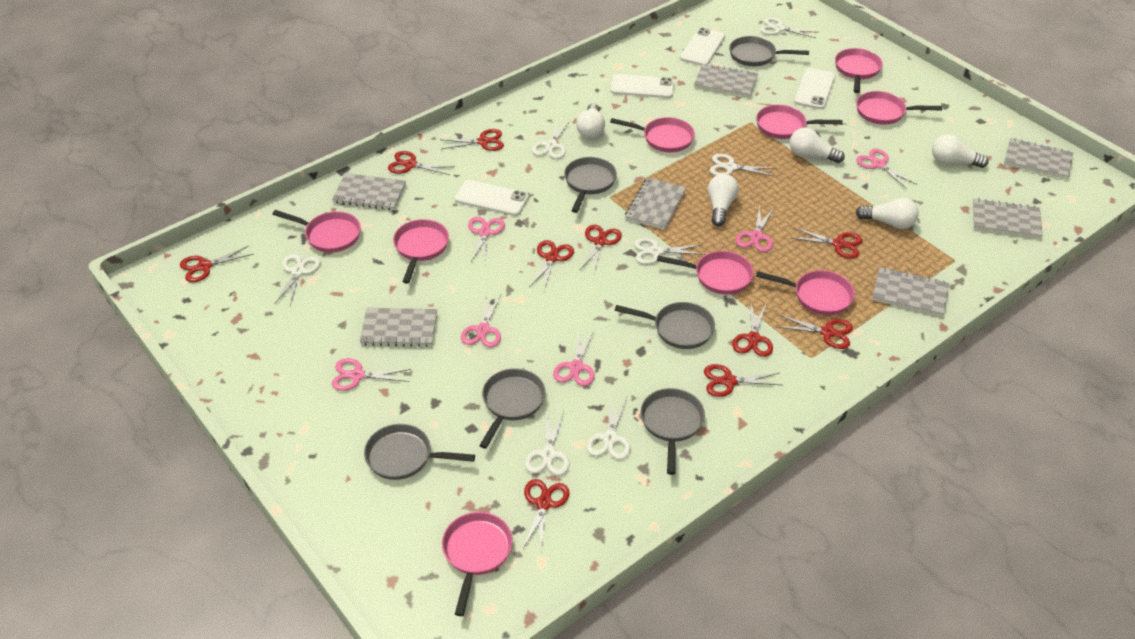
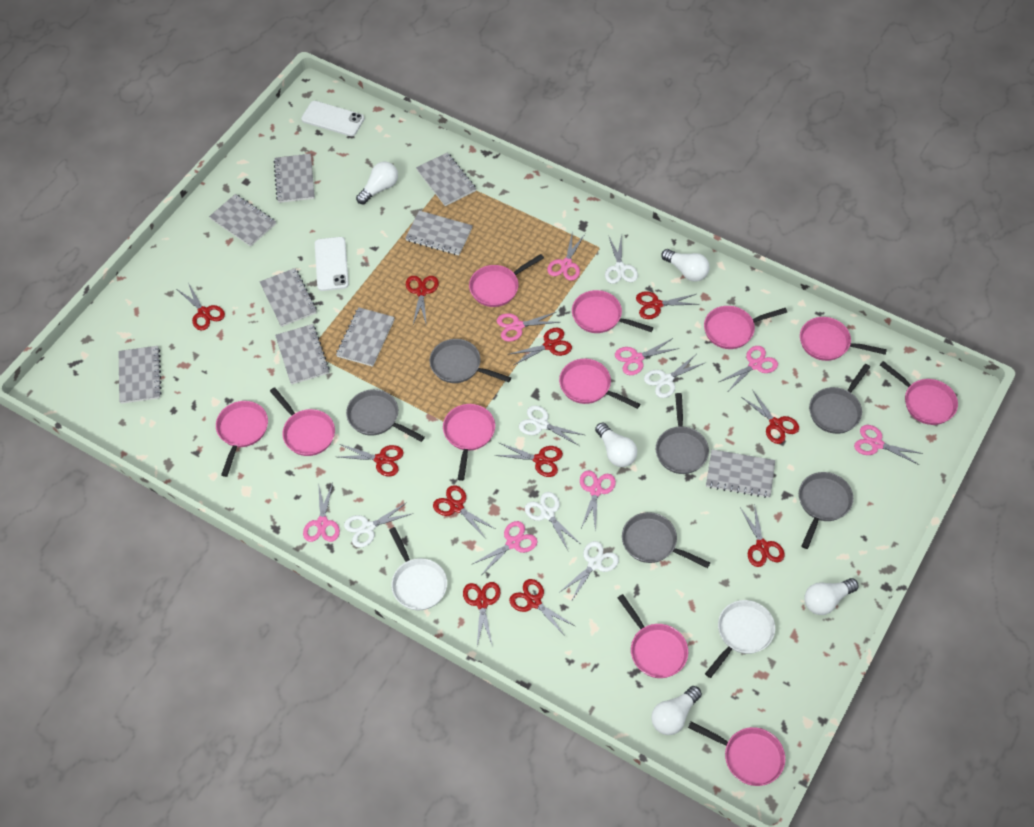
grey notebook: 7 -> 9
pink pan: 9 -> 11
pink scissors: 6 -> 8
red scissors: 10 -> 11
white pan: 0 -> 2
white phone: 4 -> 2
white scissors: 7 -> 6

